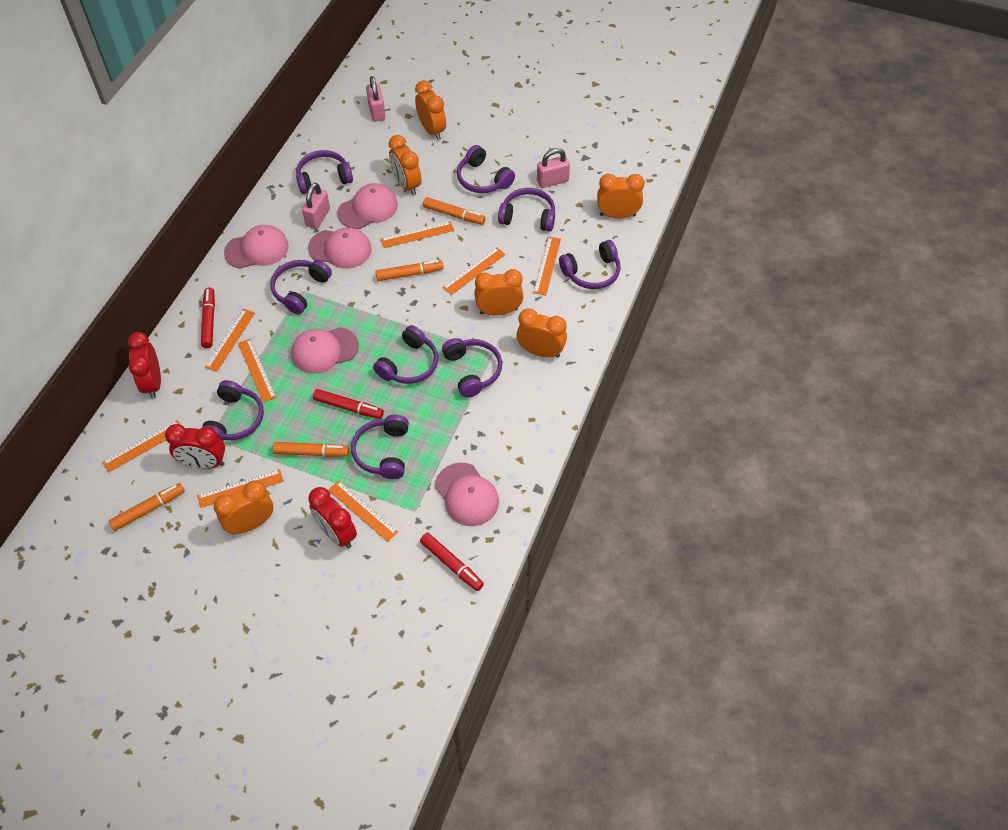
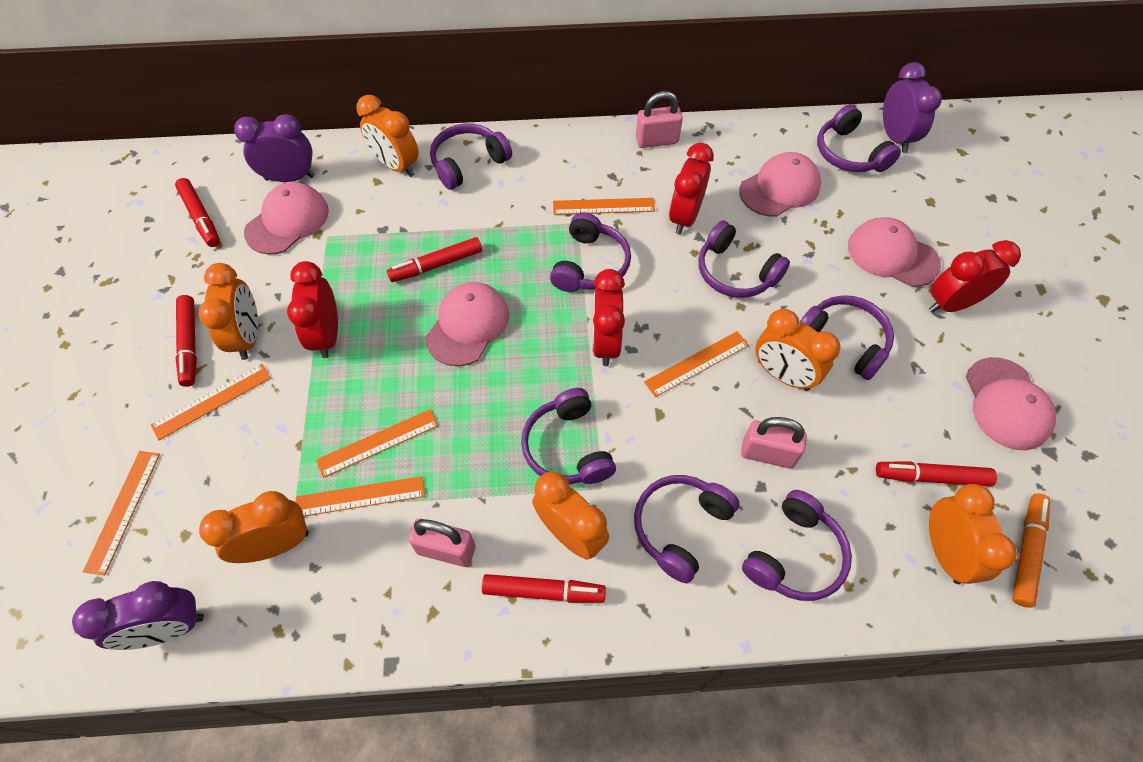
orange marker: 4 -> 1
orange ruler: 8 -> 6
purple clock: 0 -> 3
purple headphones: 9 -> 8
red clock: 3 -> 4
red marker: 3 -> 5

